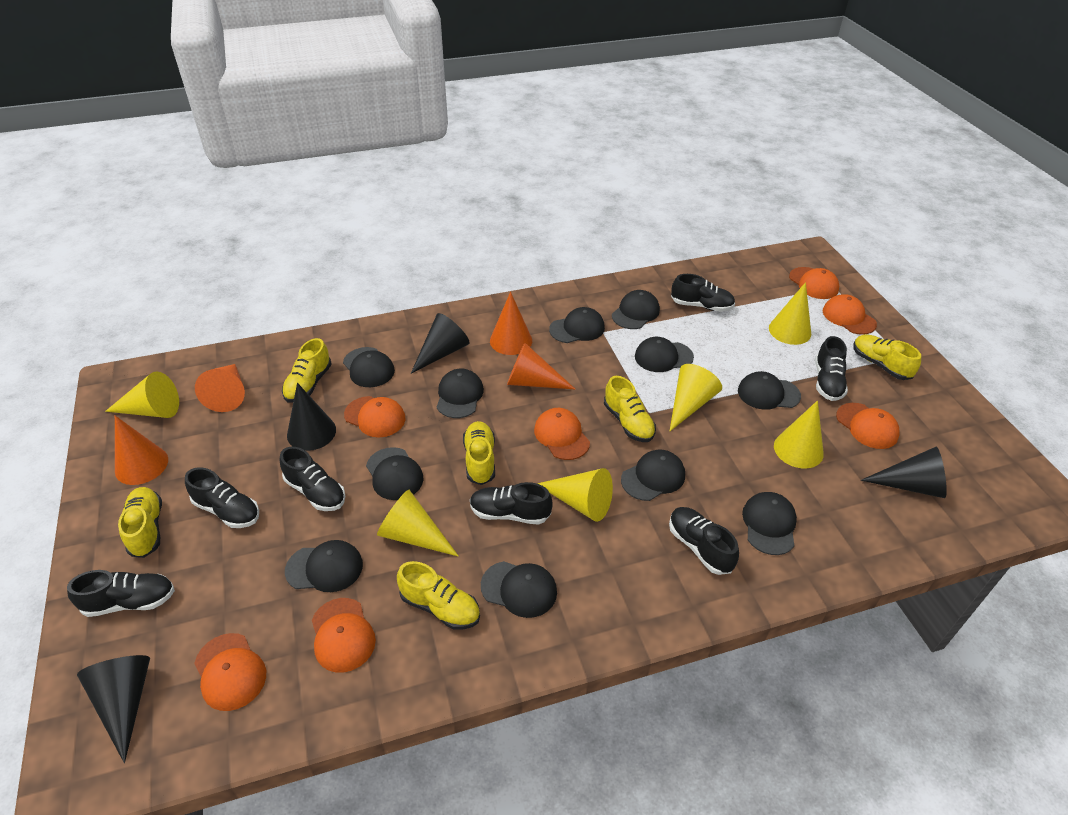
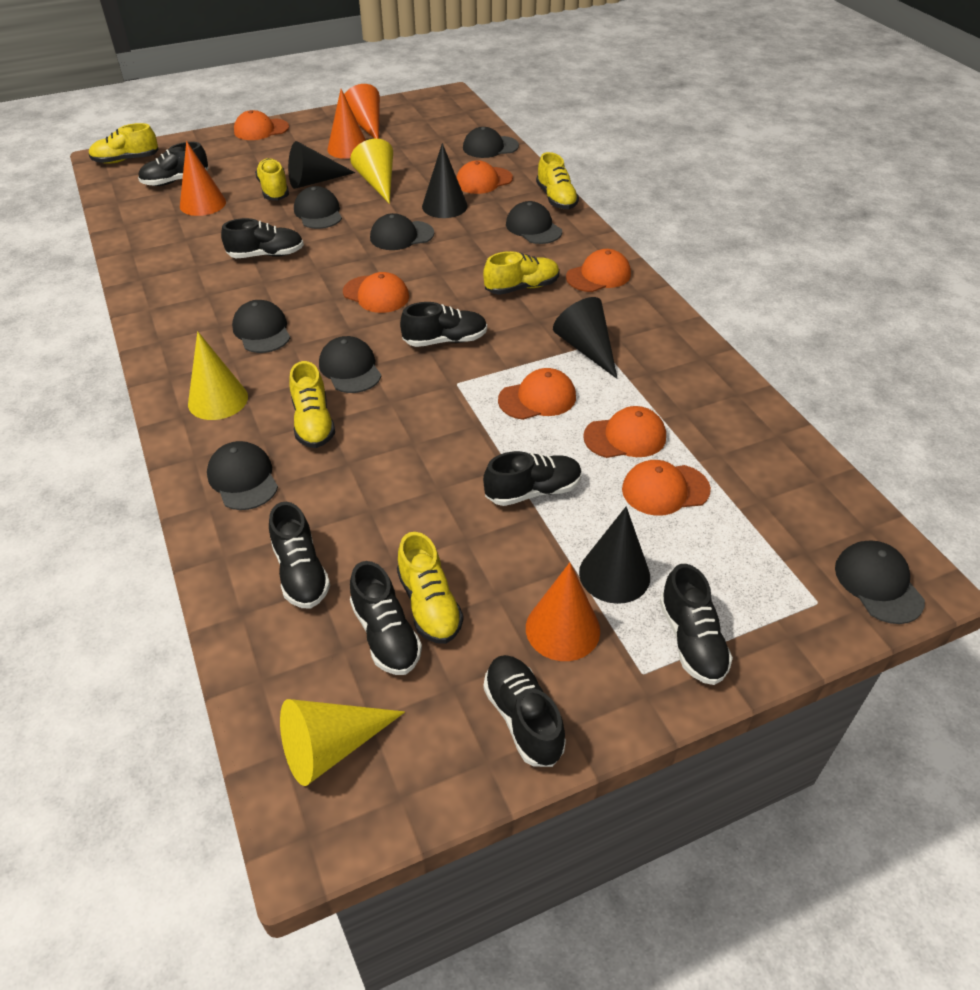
black cap: 11 -> 8
black shoe: 7 -> 8
yellow cone: 6 -> 3

